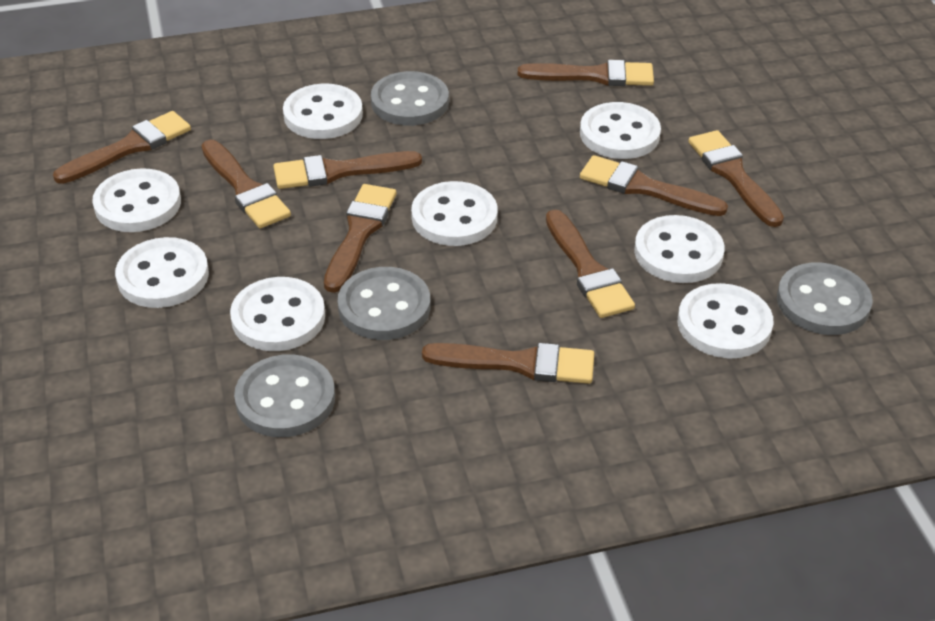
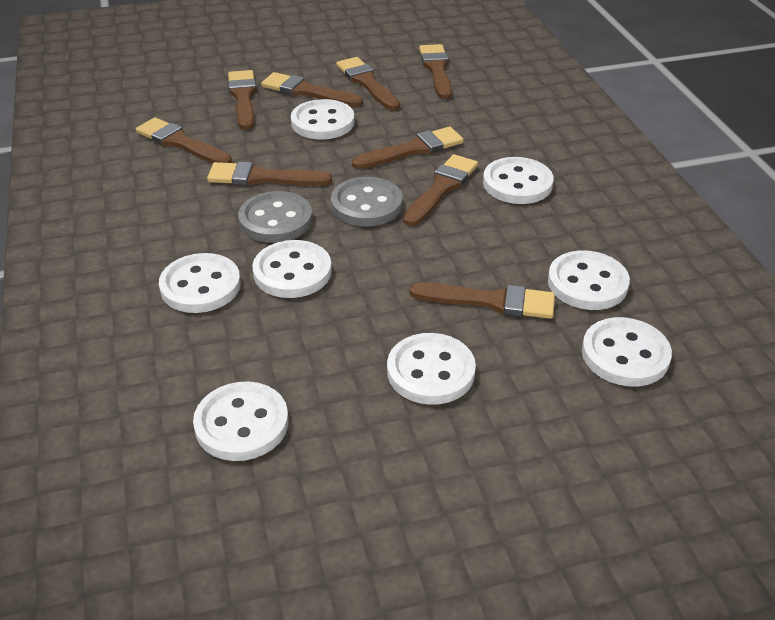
grey button: 4 -> 2

